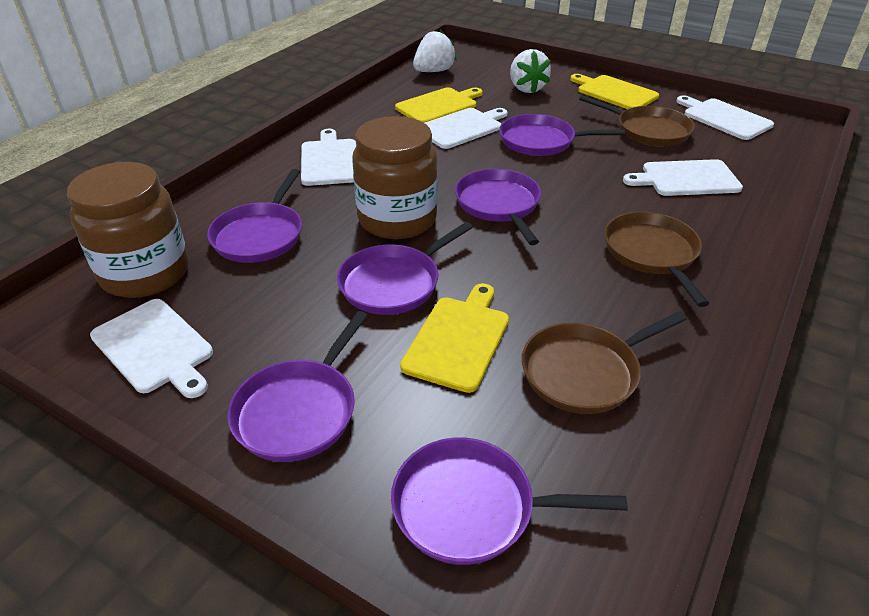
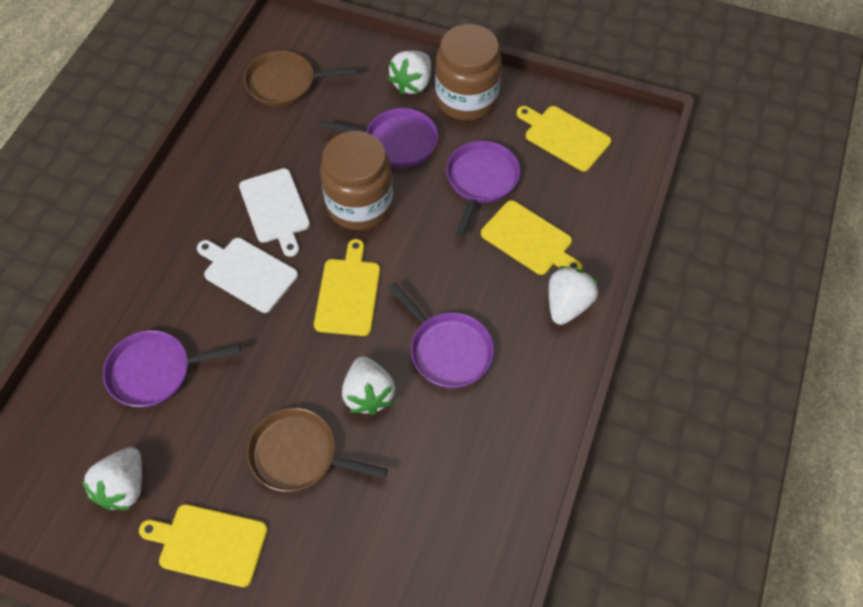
brown pan: 3 -> 2
purple pan: 6 -> 4
white cutting board: 5 -> 2
white strawberry: 2 -> 4
yellow cutting board: 3 -> 4

